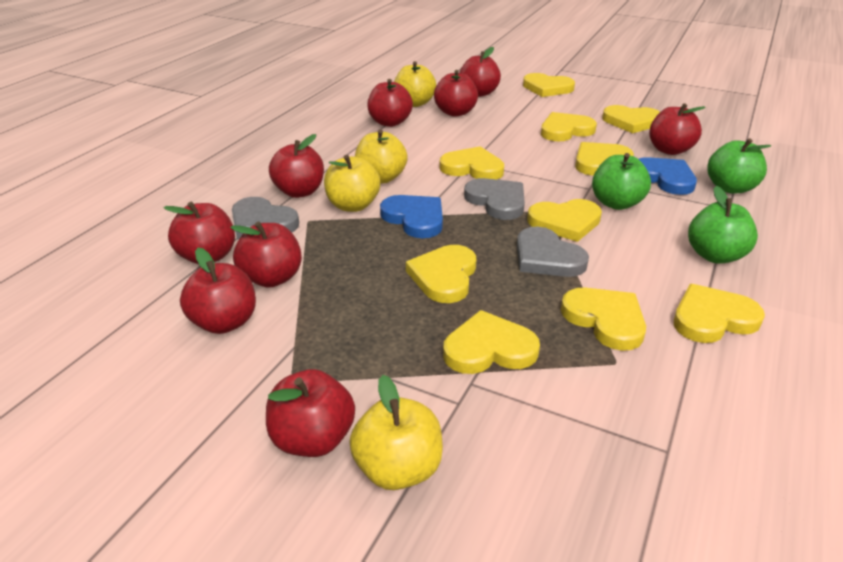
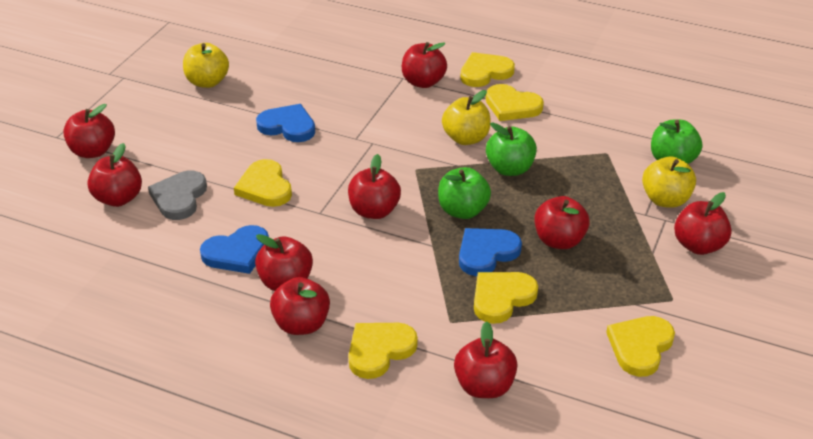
blue heart: 2 -> 3
grey heart: 3 -> 1
yellow apple: 4 -> 3
yellow heart: 10 -> 6

